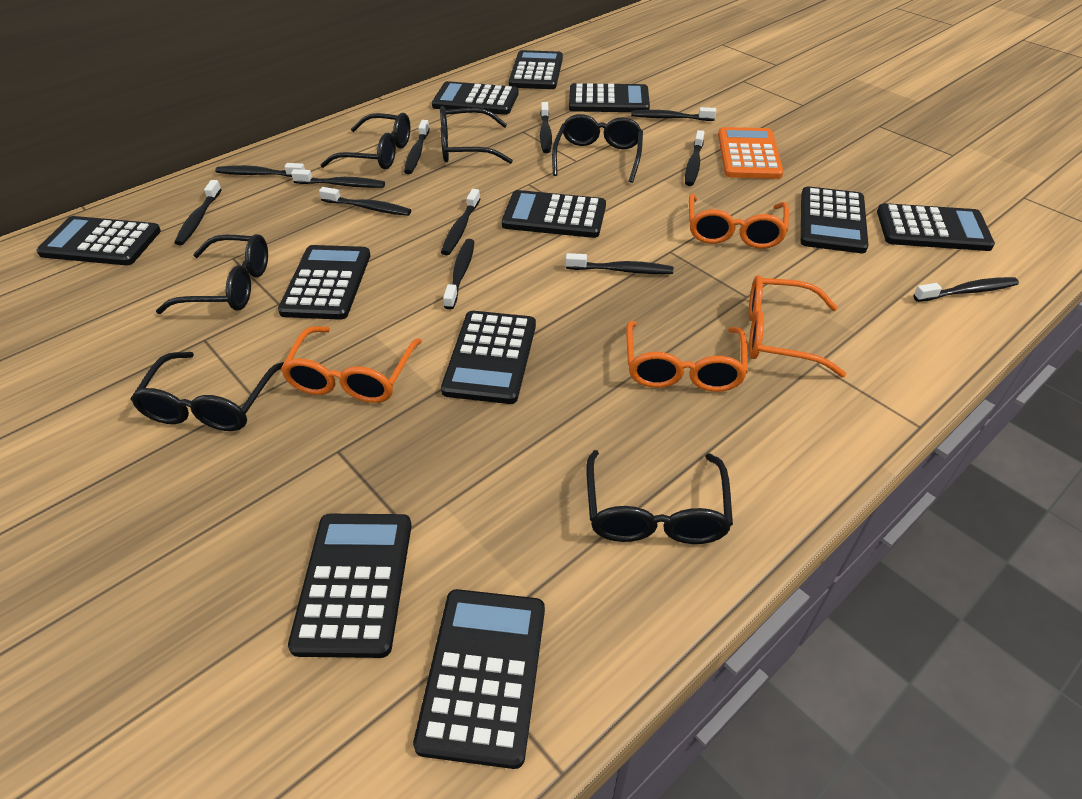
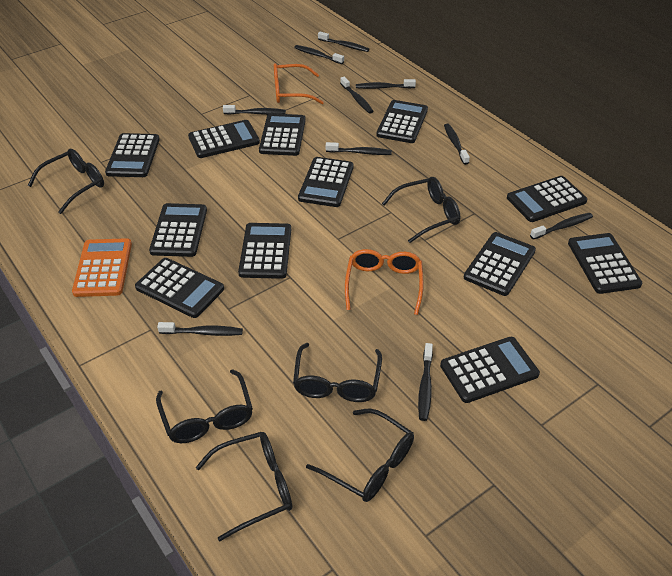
black calculator: 11 -> 12
black toothbrush: 12 -> 10
orange glasses: 4 -> 2

